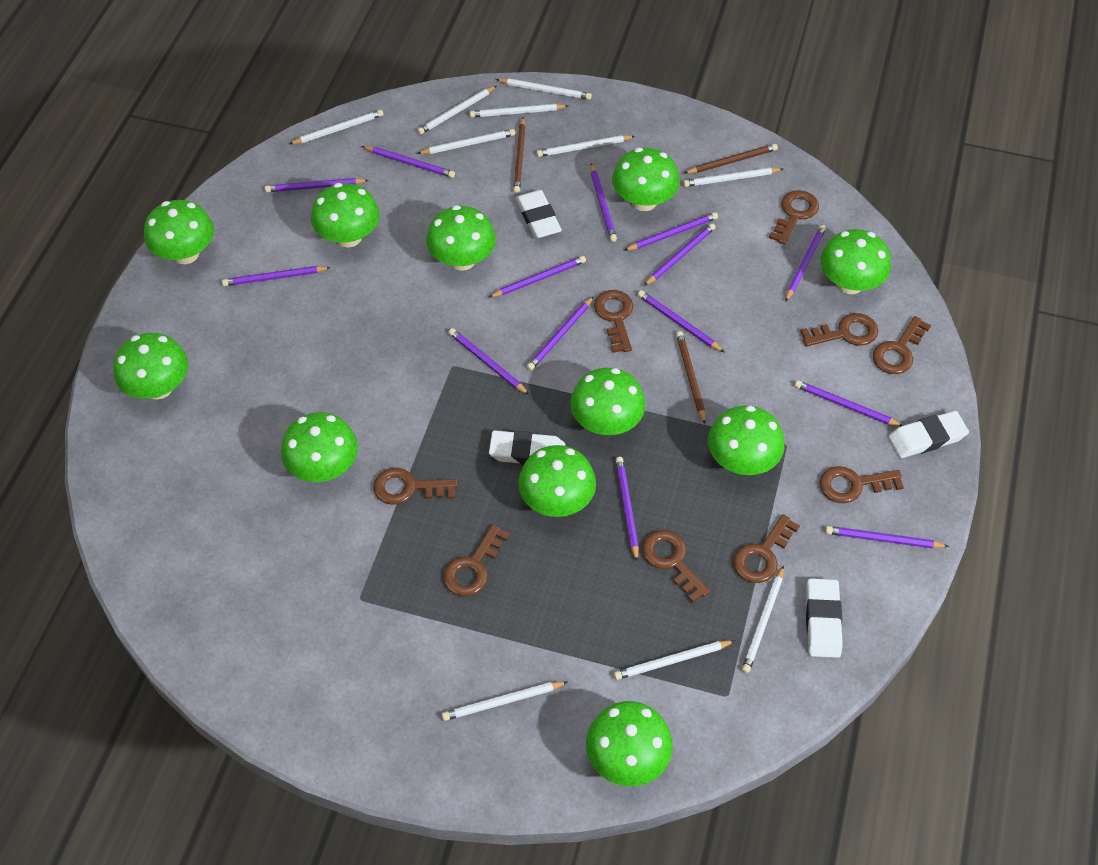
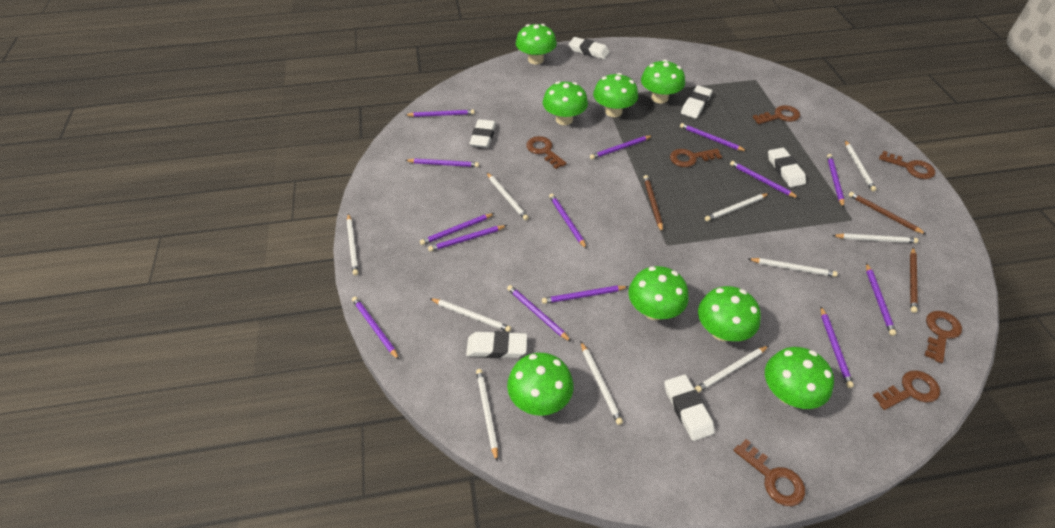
brown key: 9 -> 7
green mushroom: 11 -> 8
white eraser: 4 -> 6

